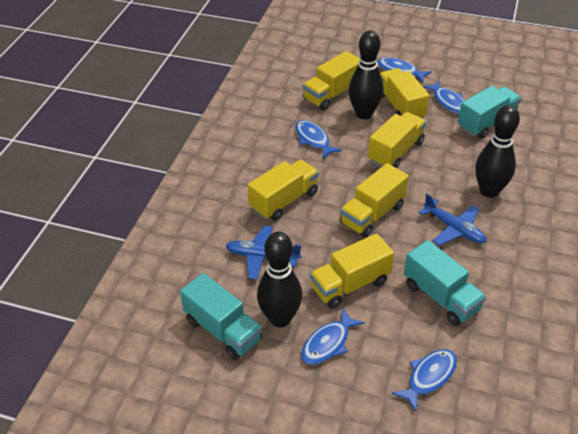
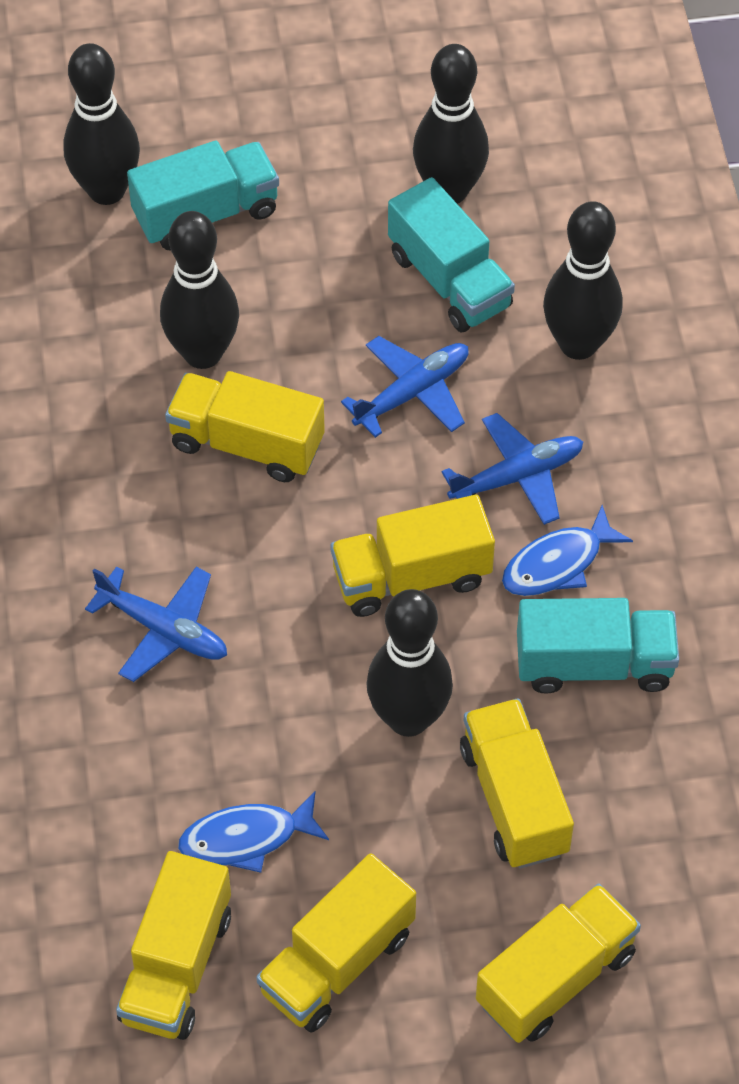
black bowling pin: 3 -> 5
blue fish: 5 -> 2
blue plane: 2 -> 3

